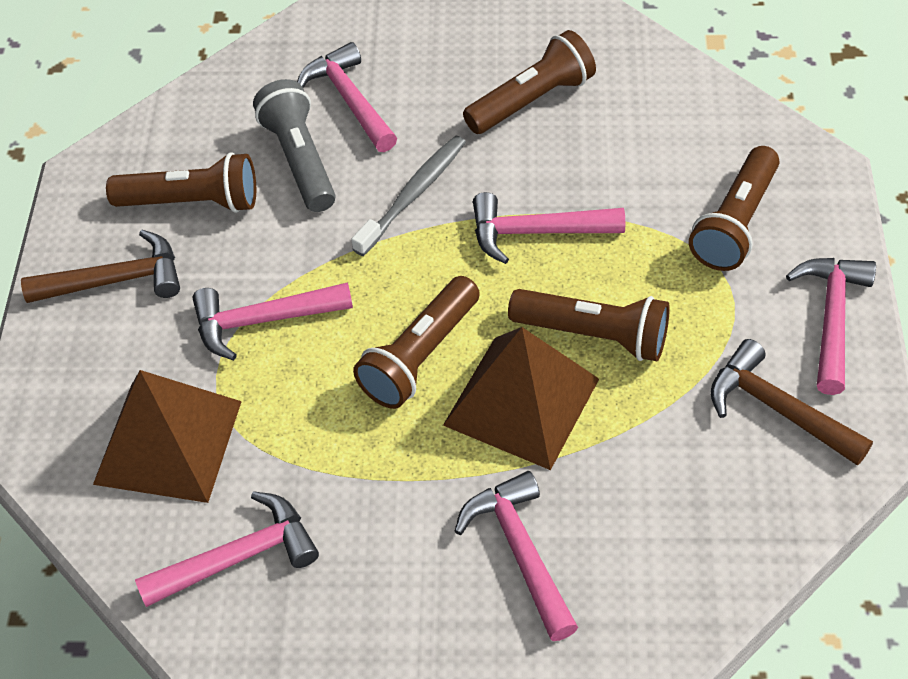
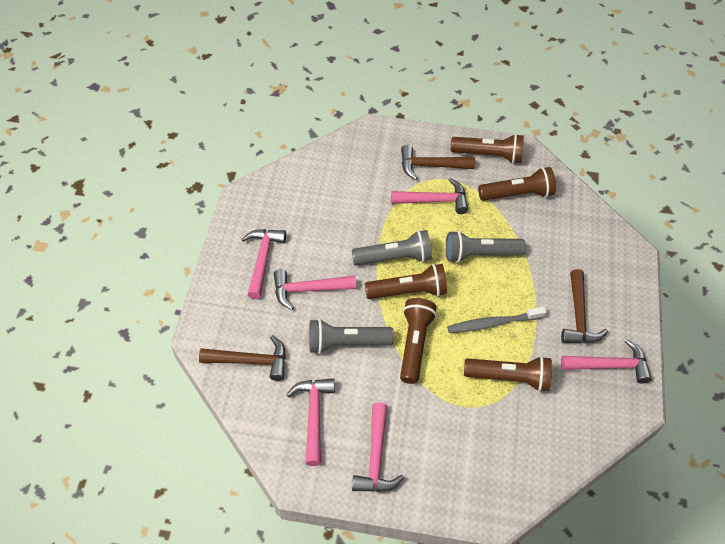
brown hammer: 2 -> 3
brown pyramid: 2 -> 0
grey flashlight: 1 -> 3

